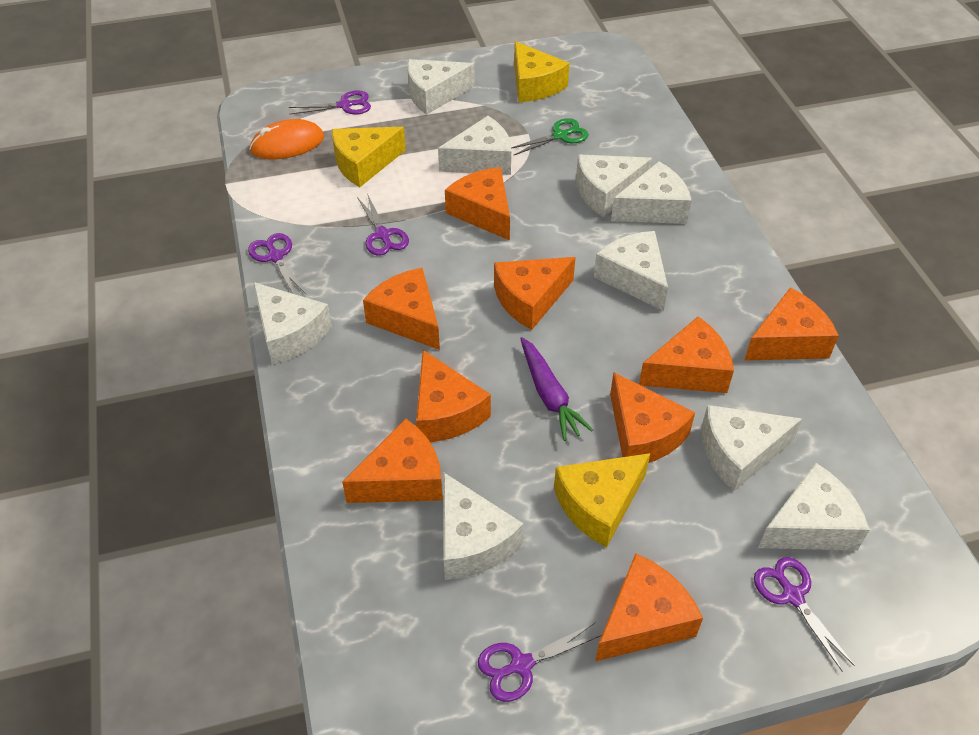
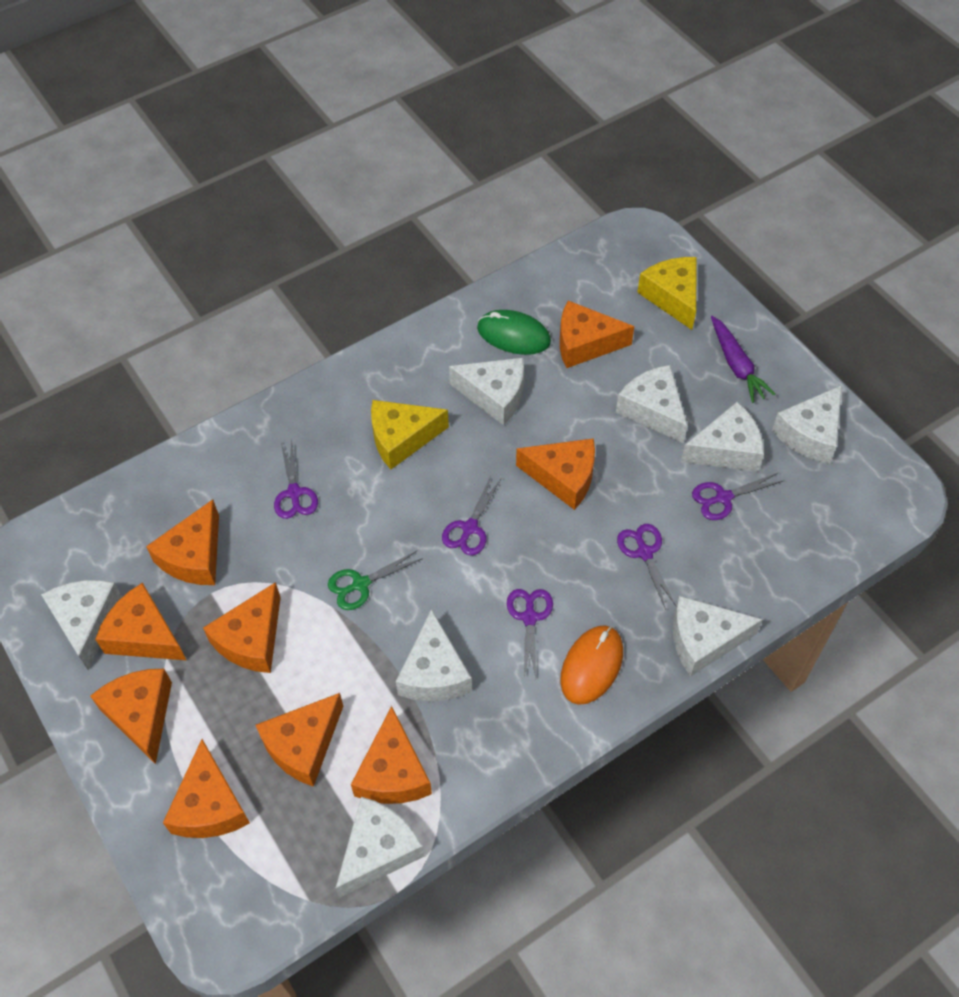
green mouse: 0 -> 1
white cheese: 9 -> 8
yellow cheese: 3 -> 2

